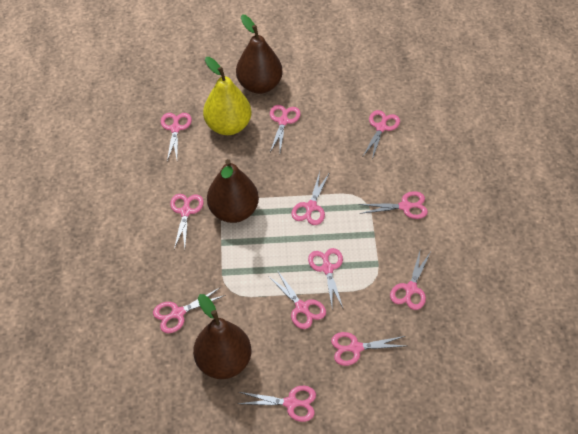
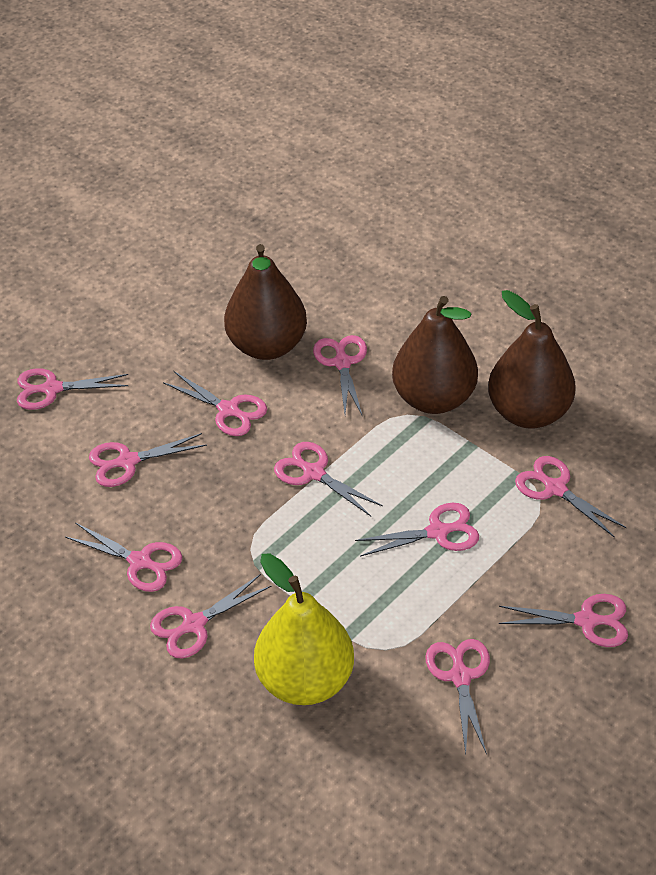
pink scissors: 12 -> 11

